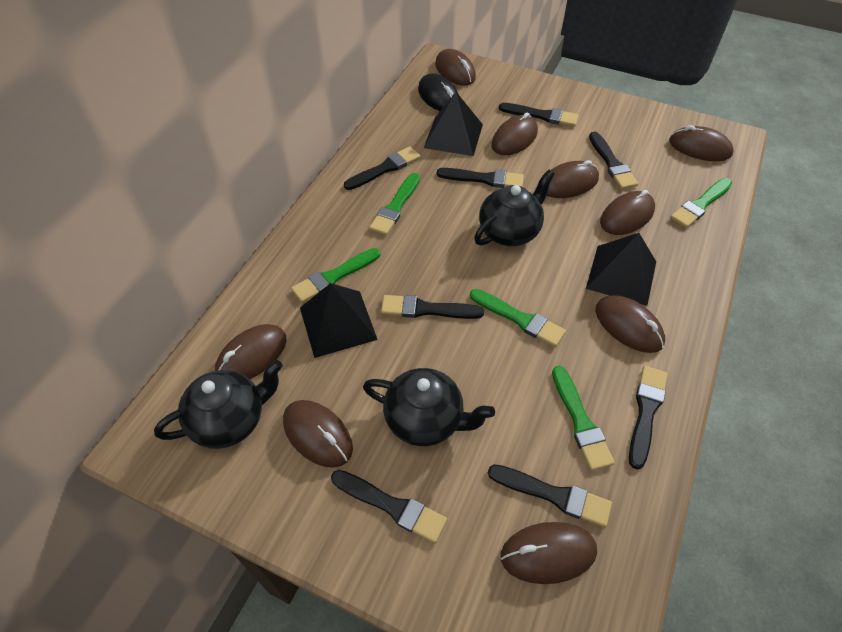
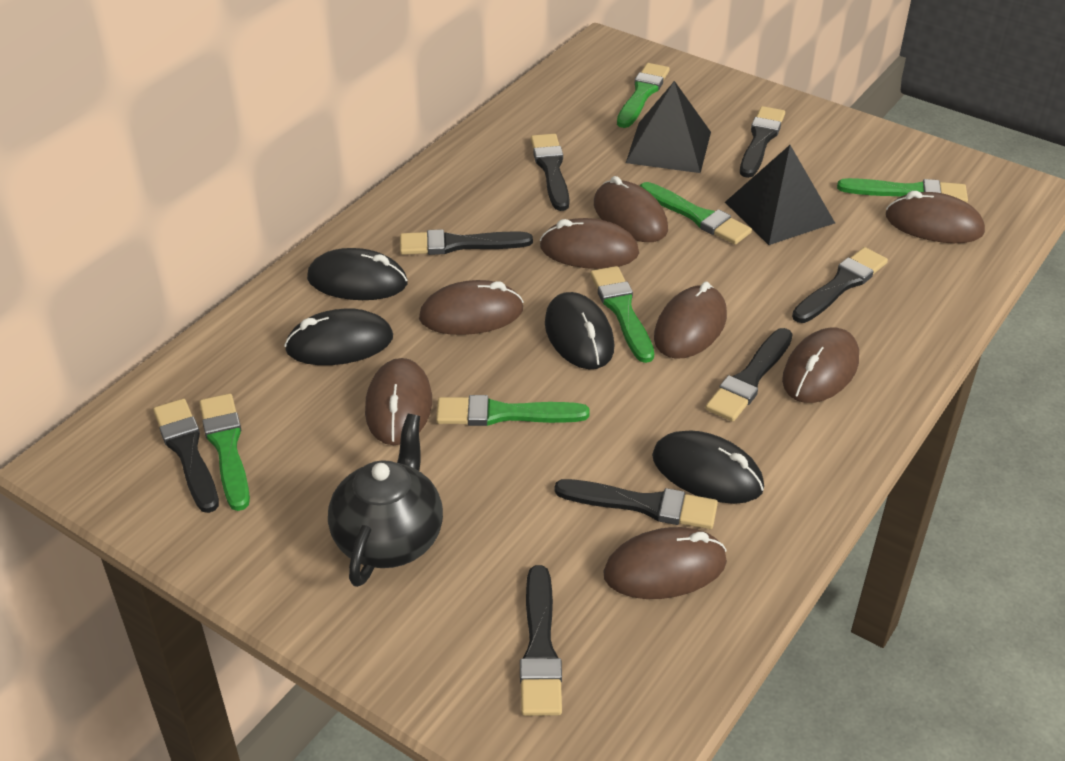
black mouse: 1 -> 4
black pyramid: 3 -> 2
black teapot: 3 -> 1
brown mouse: 9 -> 8
green brush: 5 -> 6

